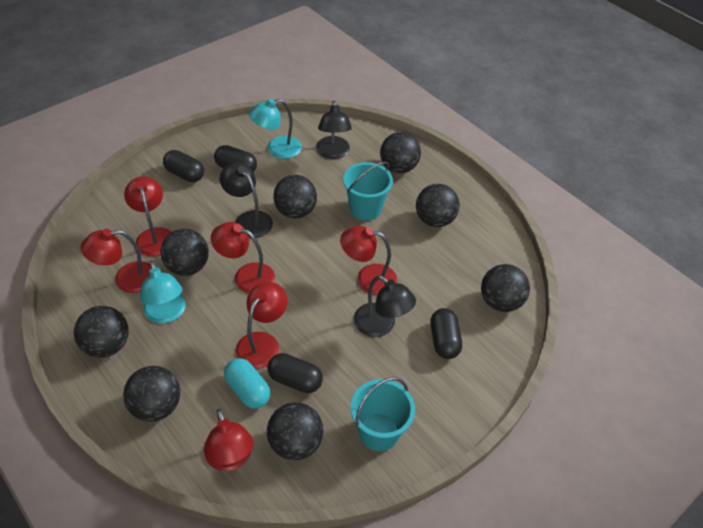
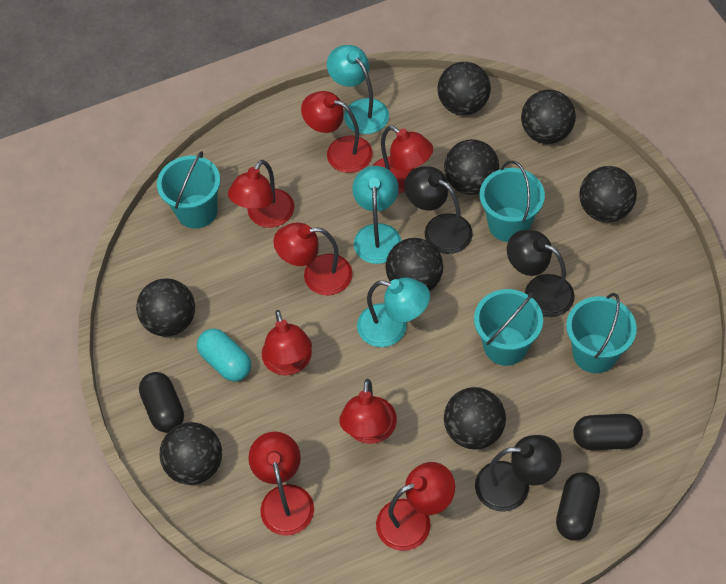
black capsule: 4 -> 3
red lamp: 6 -> 8
turquoise bucket: 2 -> 4
turquoise lamp: 2 -> 3

